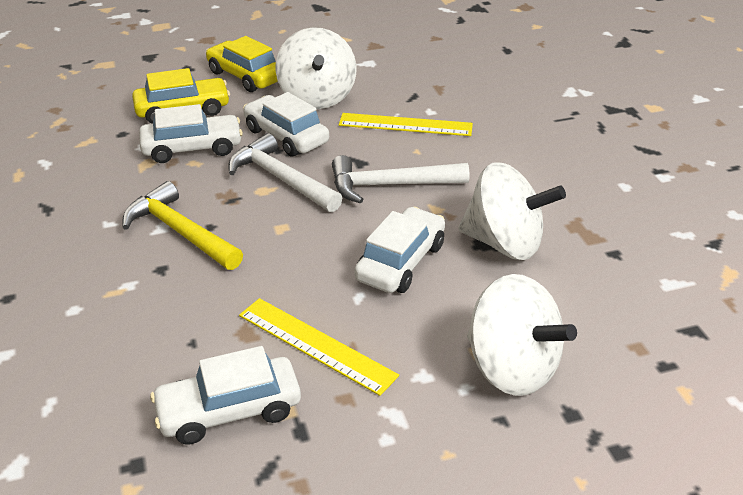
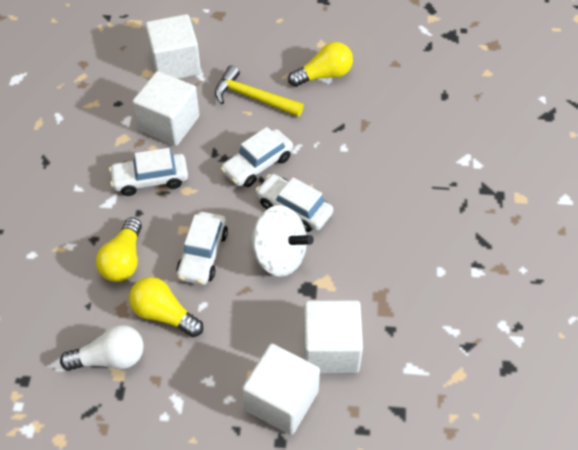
white cube: 0 -> 4
white hammer: 2 -> 0
white light bulb: 0 -> 1
white spinning top: 3 -> 1
yellow car: 2 -> 0
yellow light bulb: 0 -> 3
yellow ruler: 2 -> 0

